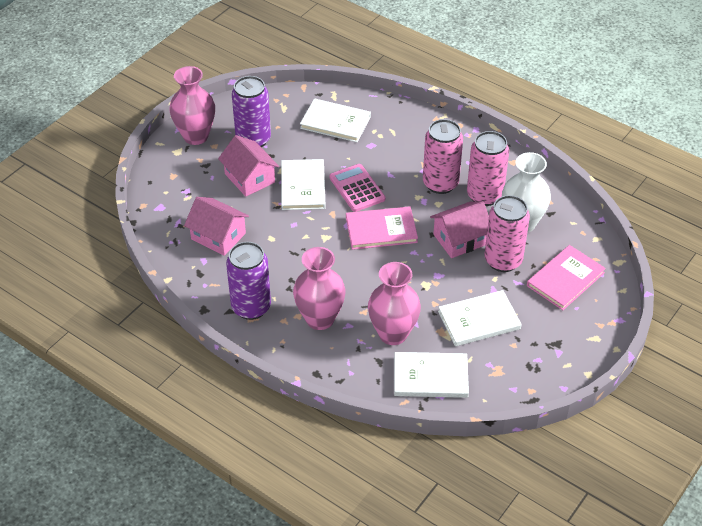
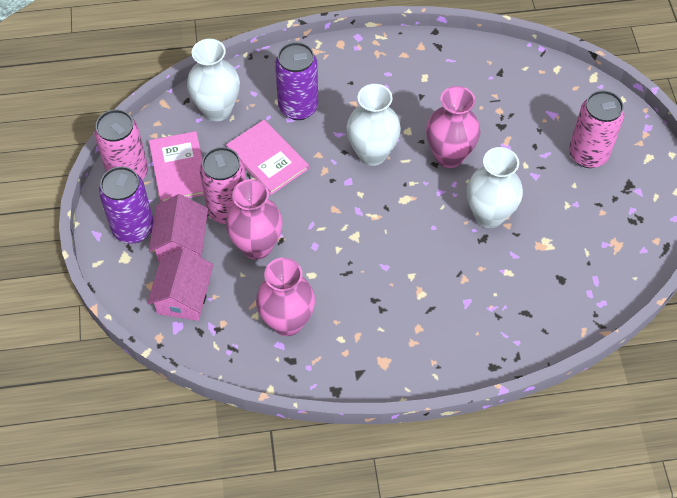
pink calculator: 1 -> 0
pink house: 3 -> 2
white book: 4 -> 0
white vase: 1 -> 3

